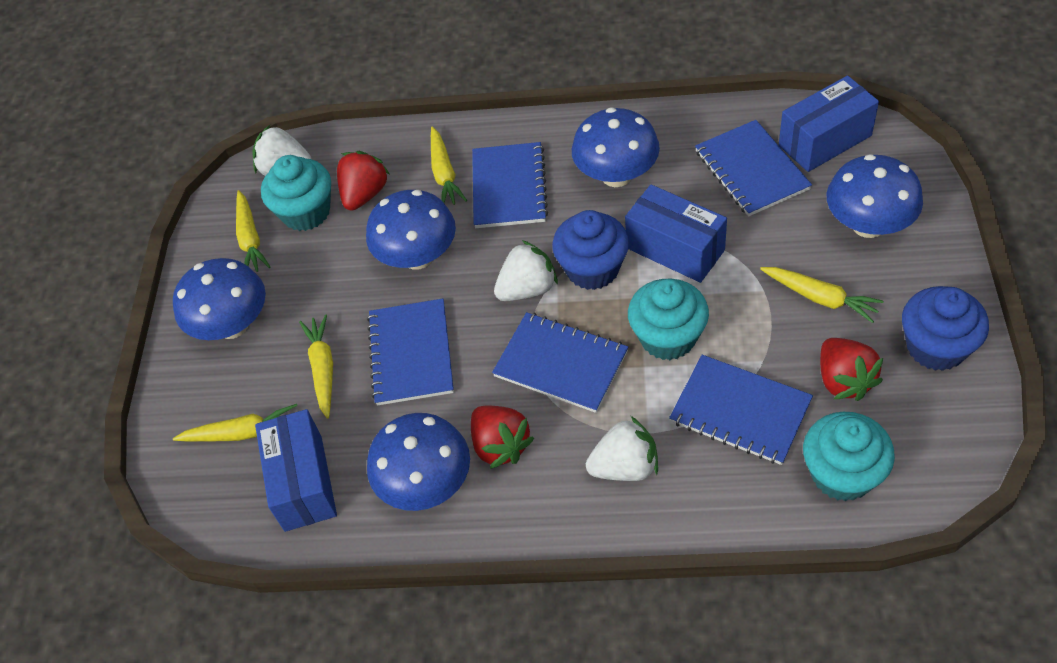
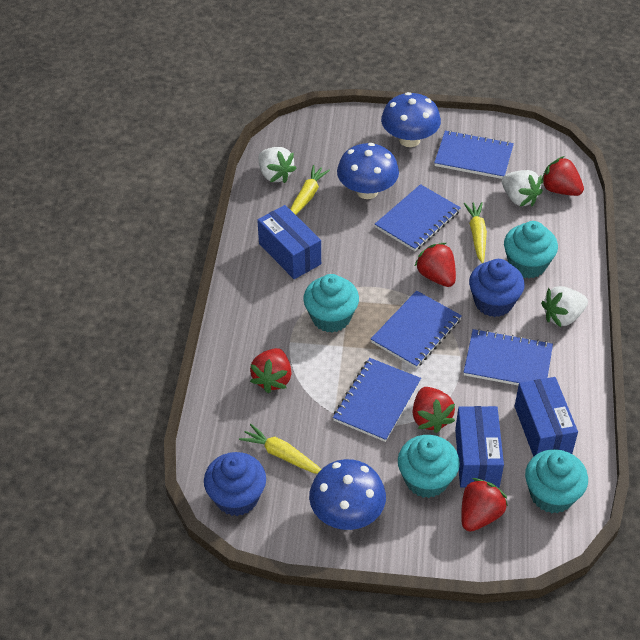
blue mushroom: 5 -> 3
red strawberry: 3 -> 5
turquoise cupcake: 3 -> 4
yellow carrot: 5 -> 3

